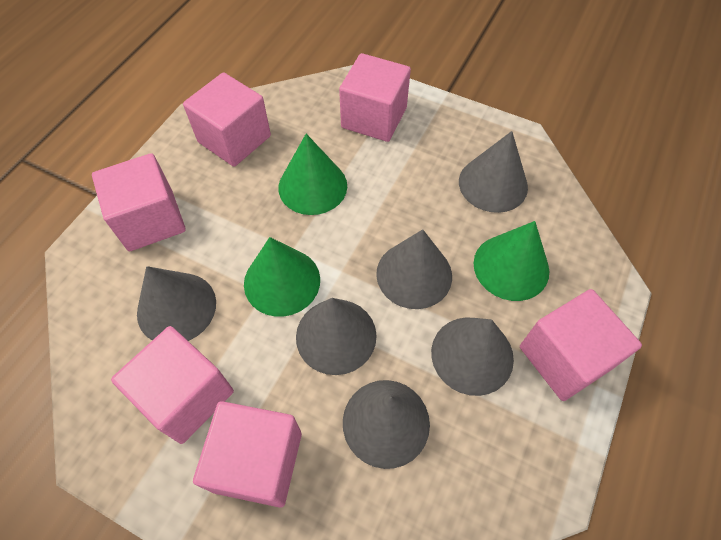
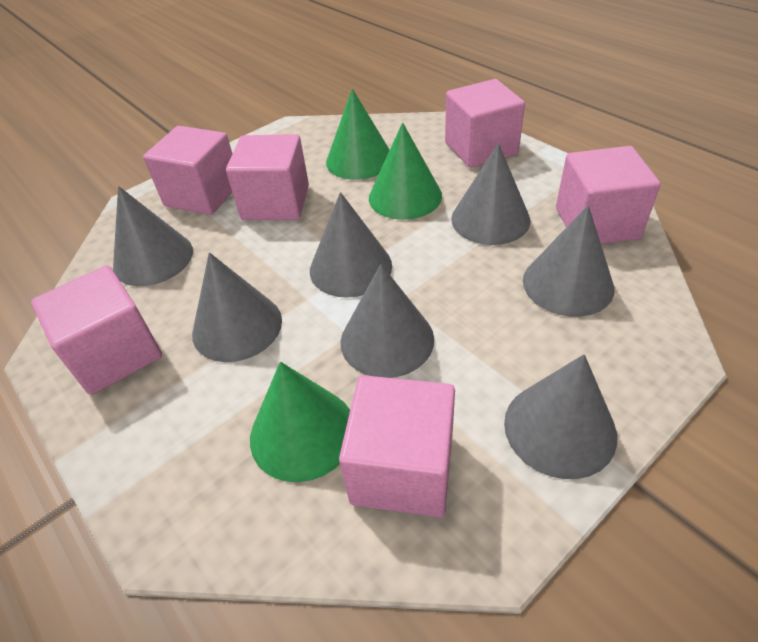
grey cone: 6 -> 7

